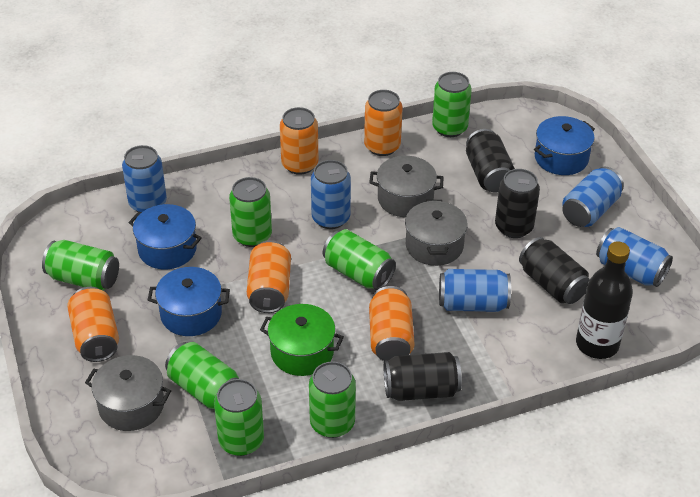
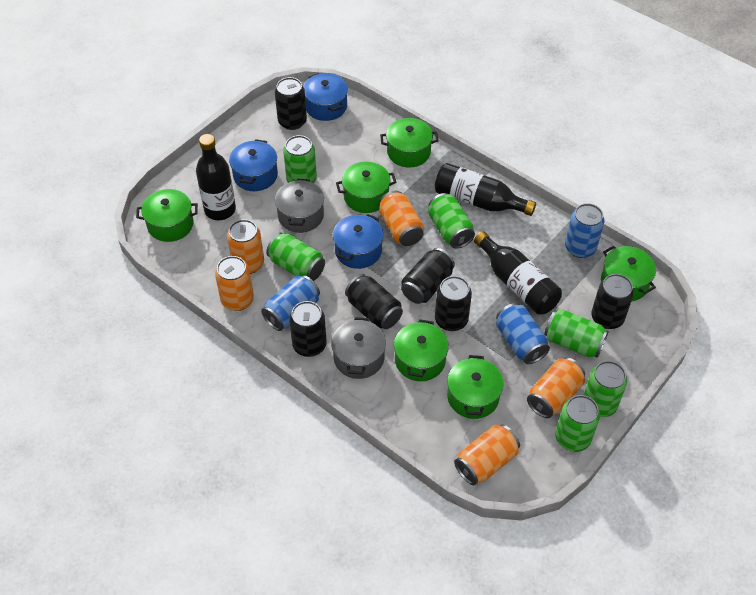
black bottle: 1 -> 3
black can: 4 -> 6
blue can: 5 -> 3
green can: 7 -> 6
green pot: 1 -> 6
grey pot: 3 -> 2

